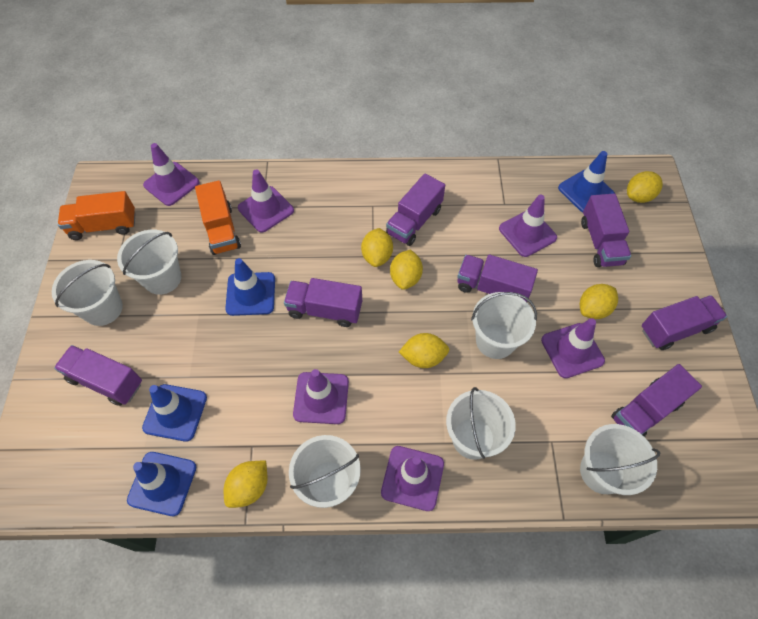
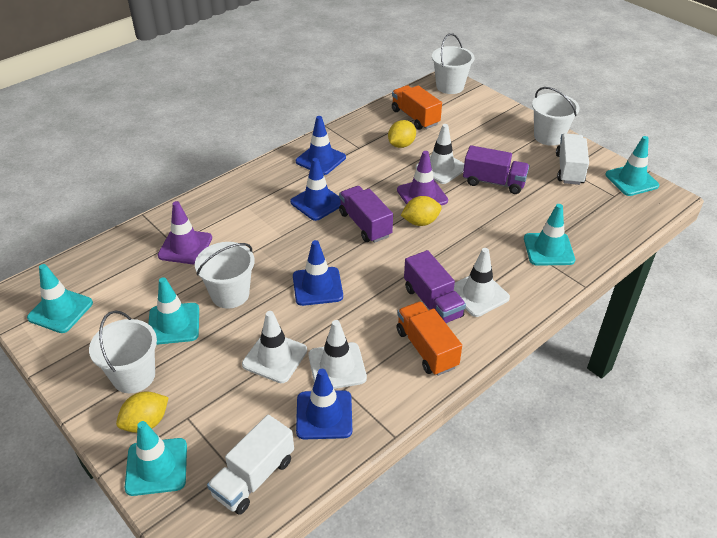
purple traffic cone: 6 -> 2
purple truck: 7 -> 3
turquoise traffic cone: 0 -> 5
white bucket: 6 -> 4
white traffic cone: 0 -> 4
white truck: 0 -> 2
yellow lemon: 6 -> 3

